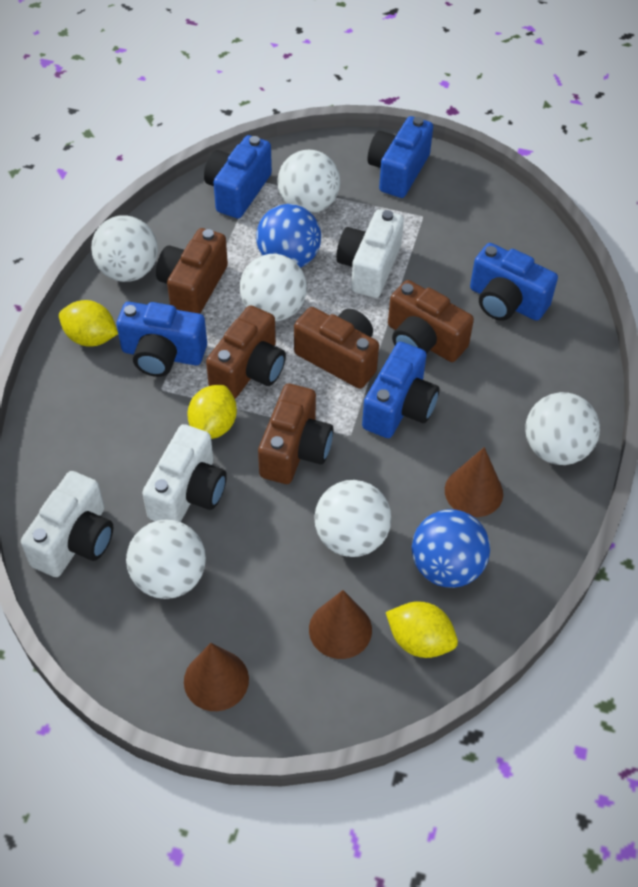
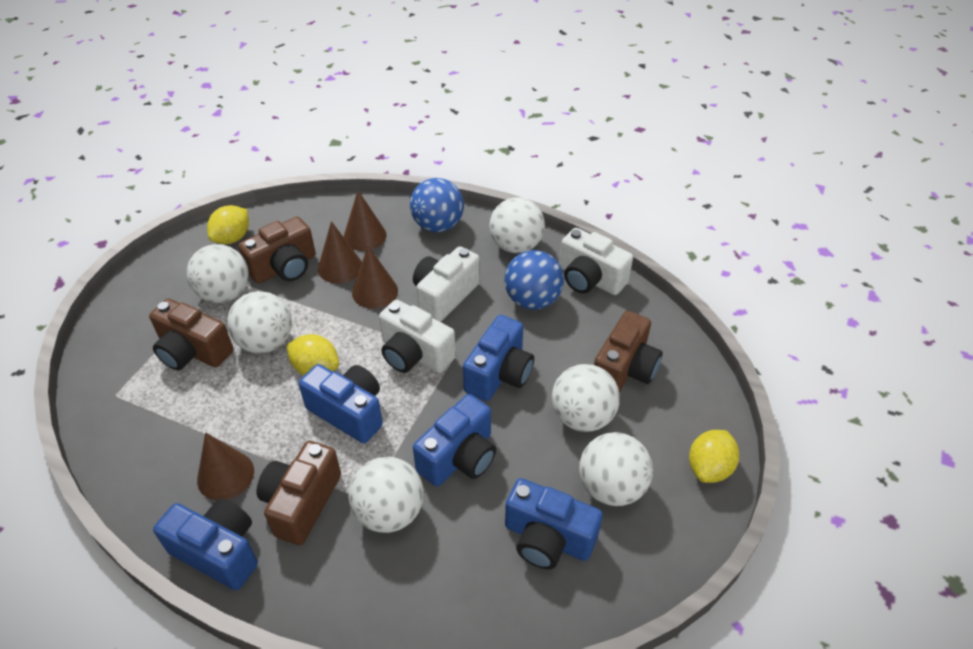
brown camera: 5 -> 4
brown cone: 3 -> 4

